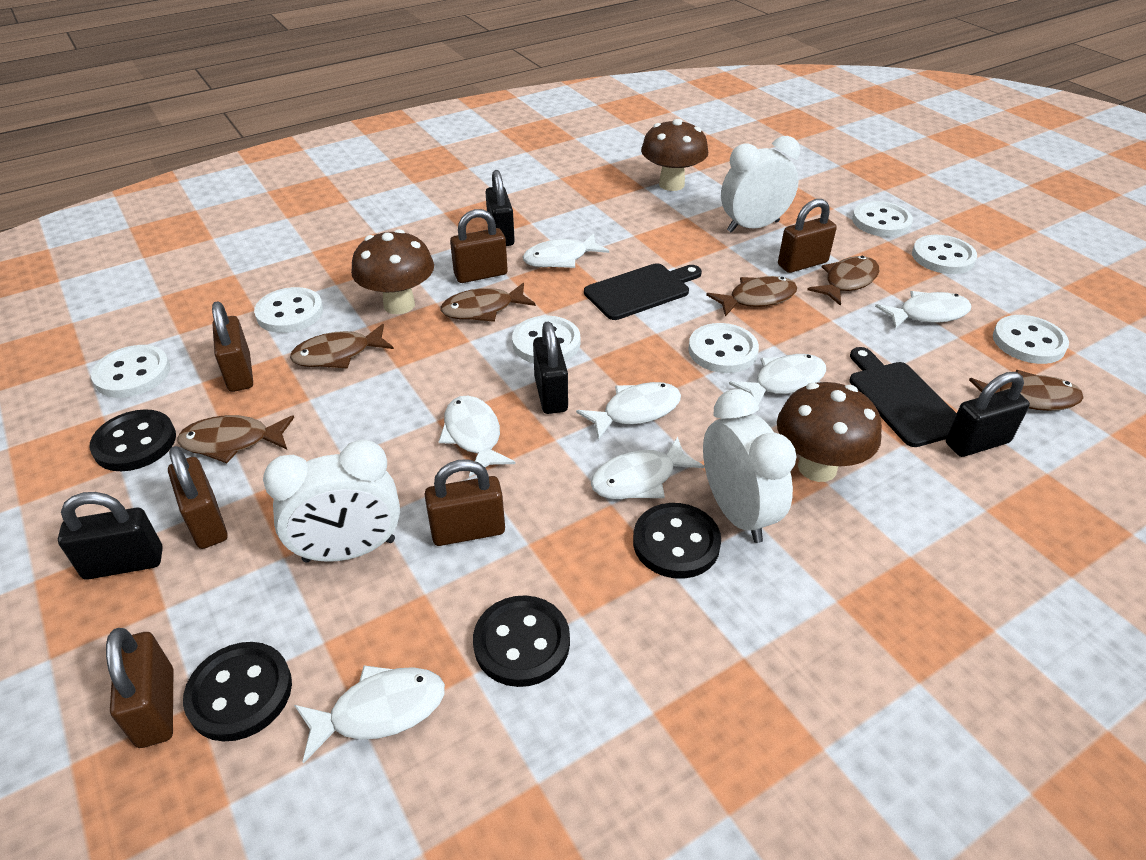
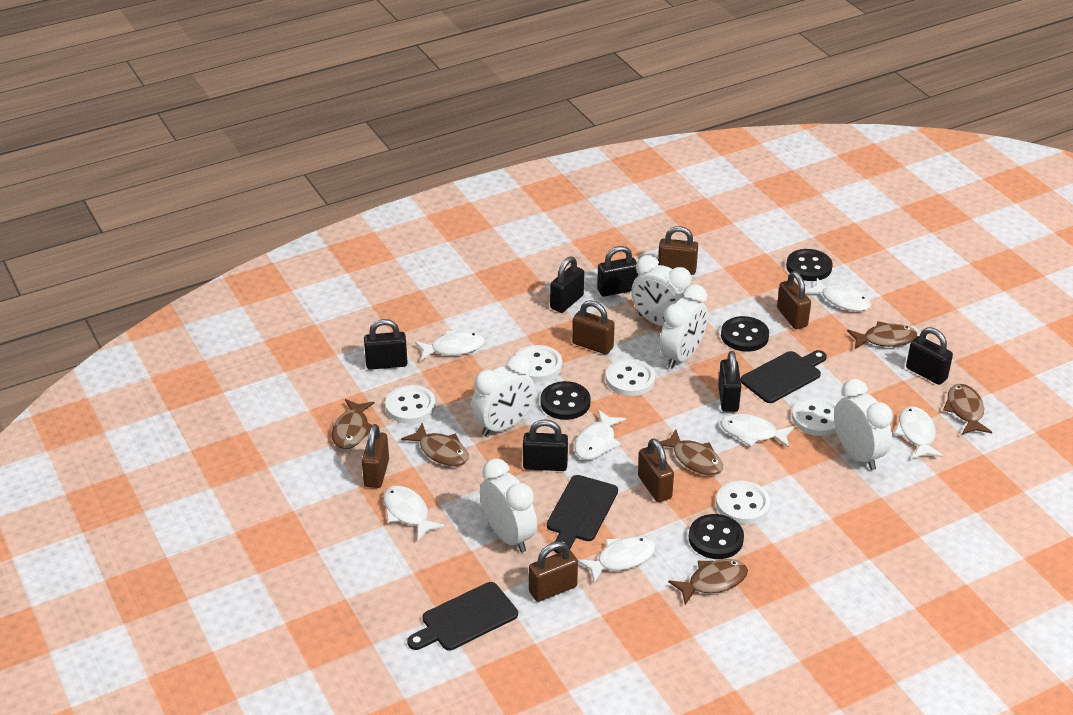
black cutting board: 2 -> 3
black padlock: 4 -> 6
brown mushroom: 3 -> 0
white button: 7 -> 5
white clock: 3 -> 5

